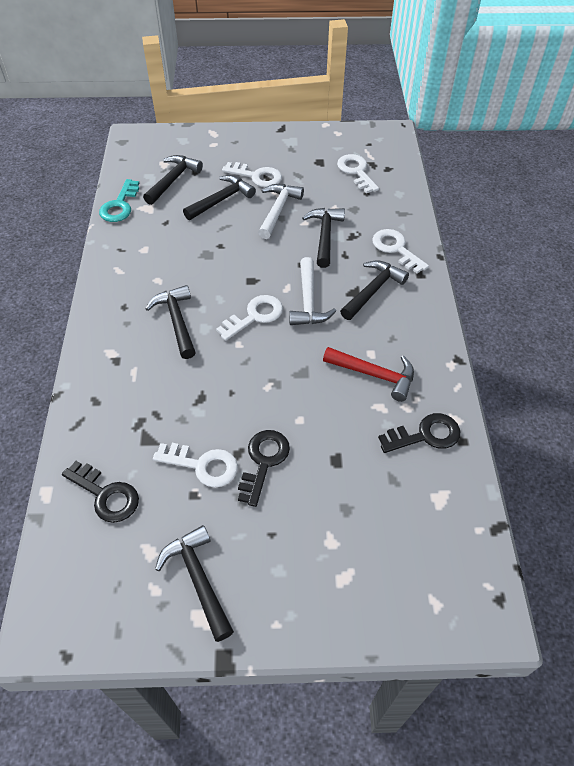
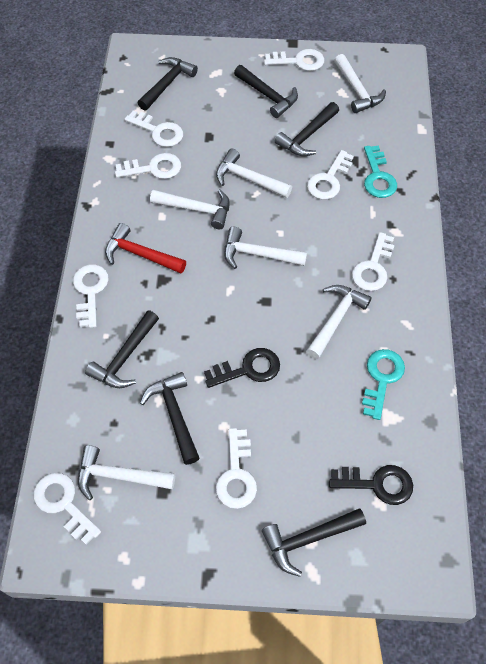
black key: 3 -> 2
turquoise key: 1 -> 2
white hammer: 2 -> 6
white key: 5 -> 8

